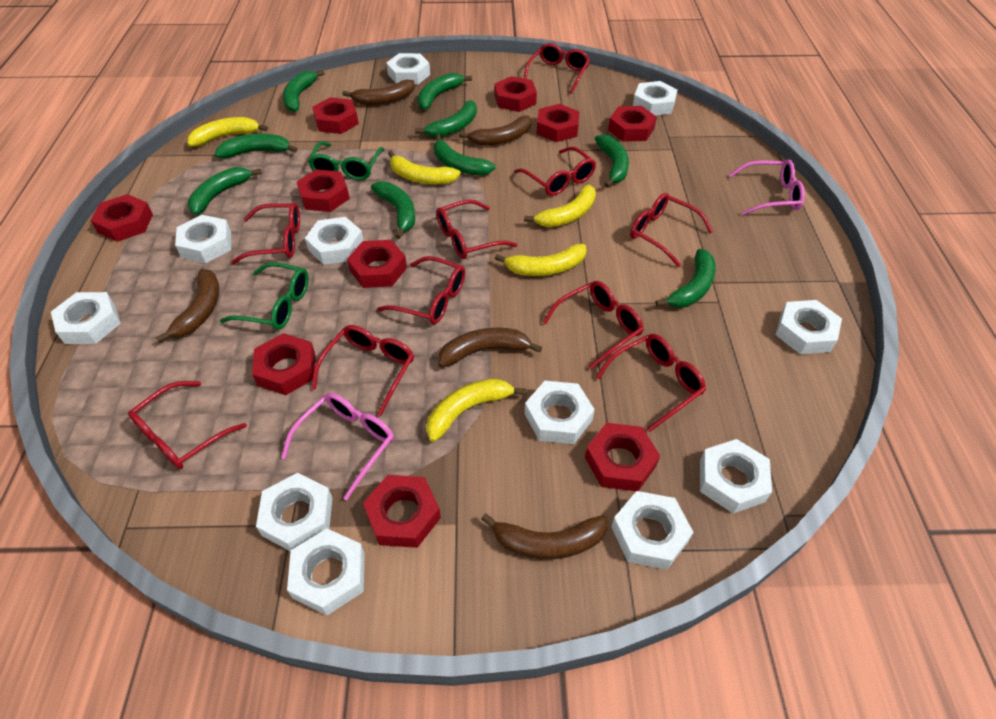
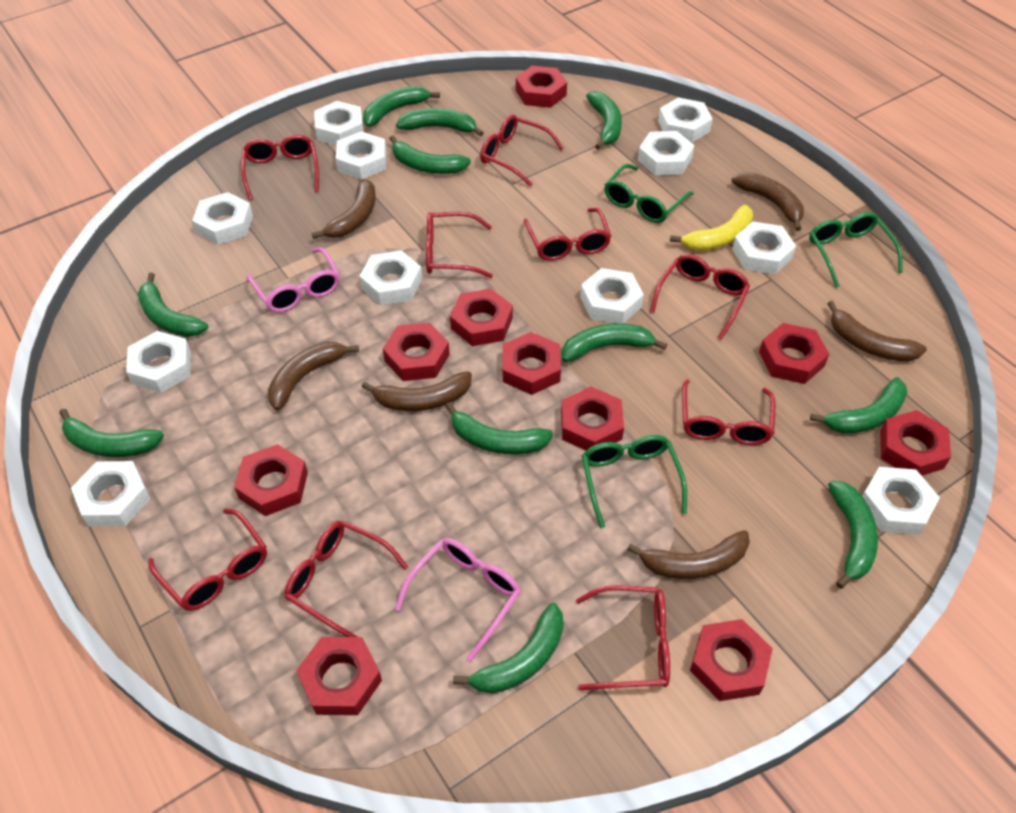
brown banana: 5 -> 6
green banana: 9 -> 11
green glasses: 2 -> 3
red glasses: 10 -> 9
yellow banana: 5 -> 1

